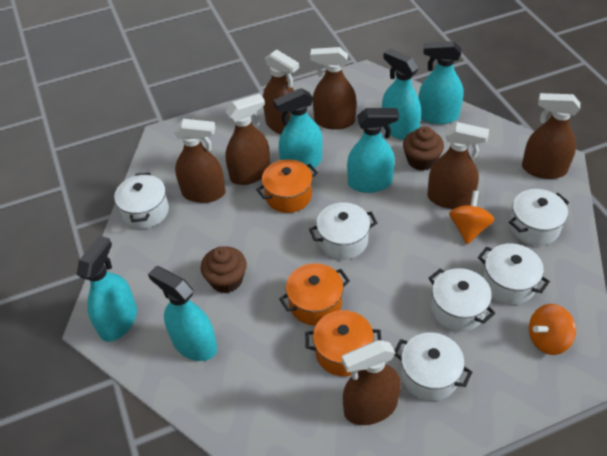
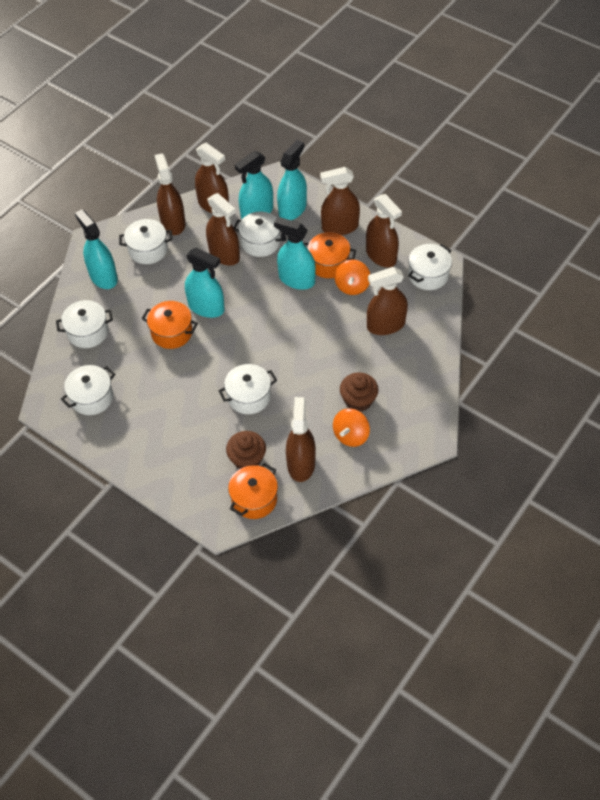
turquoise spray bottle: 6 -> 5

